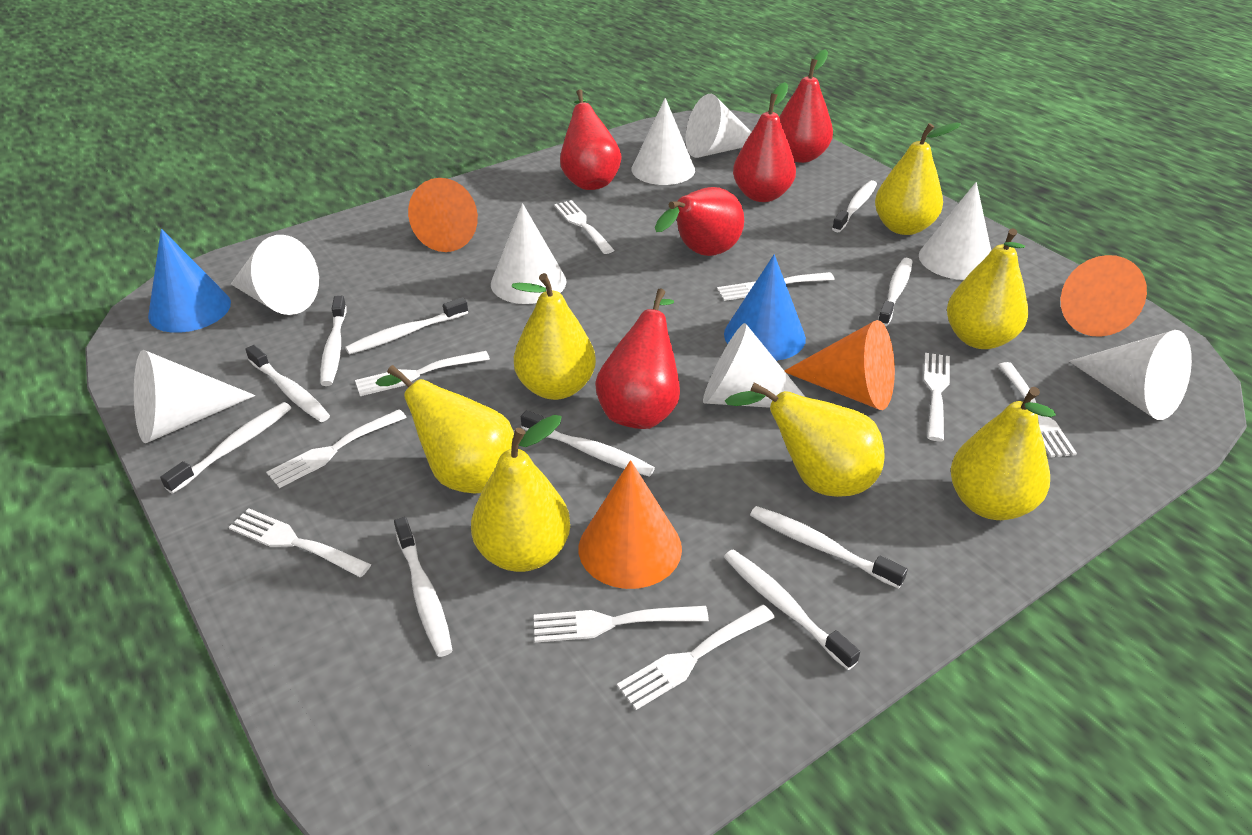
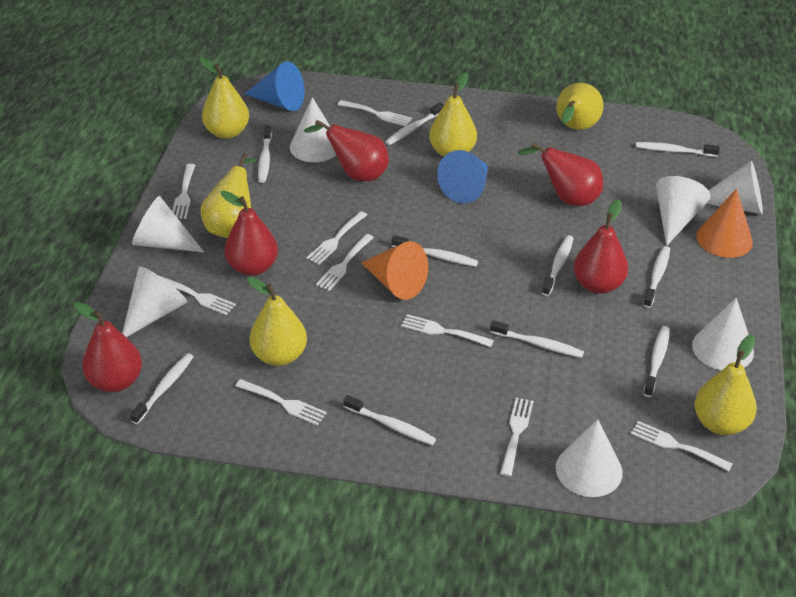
orange cone: 4 -> 2
white cone: 8 -> 7
yellow pear: 7 -> 6

